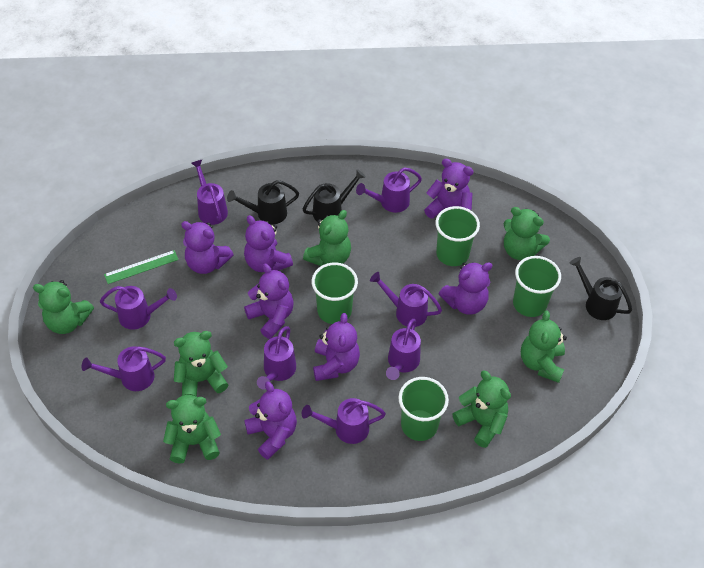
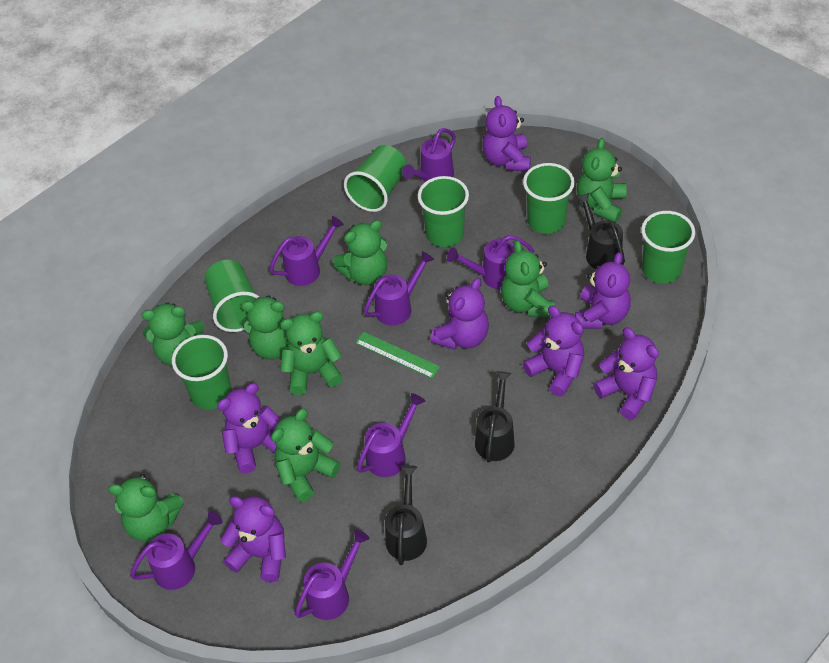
green cup: 4 -> 6
green teddy bear: 7 -> 8
purple watering can: 8 -> 7

